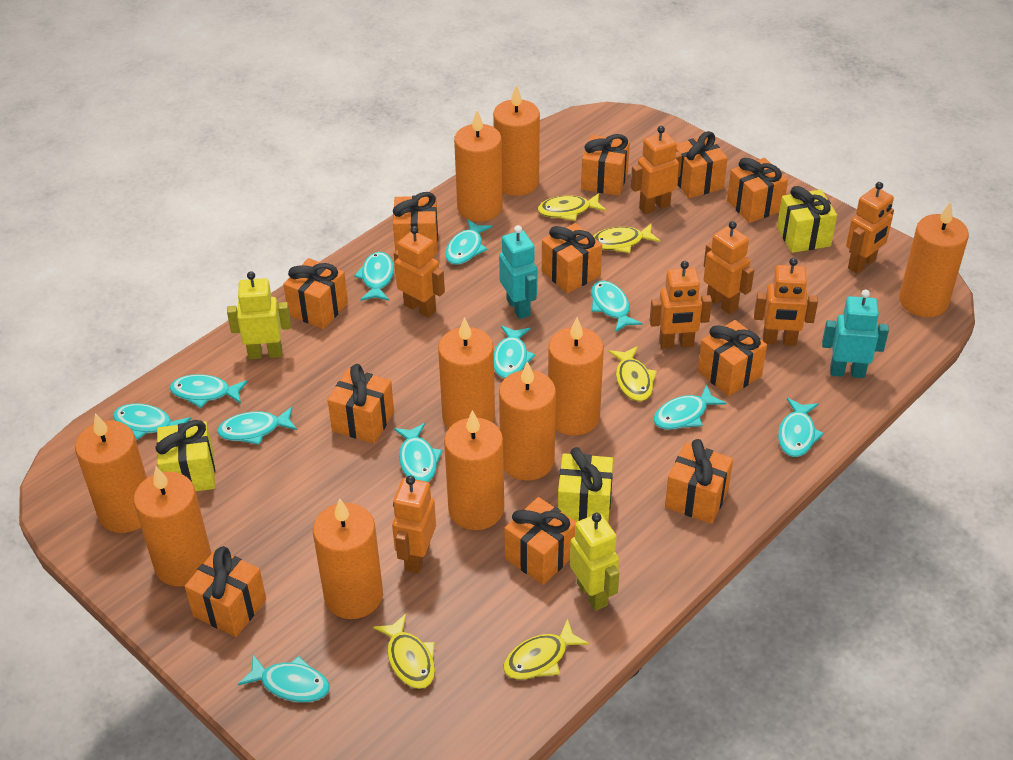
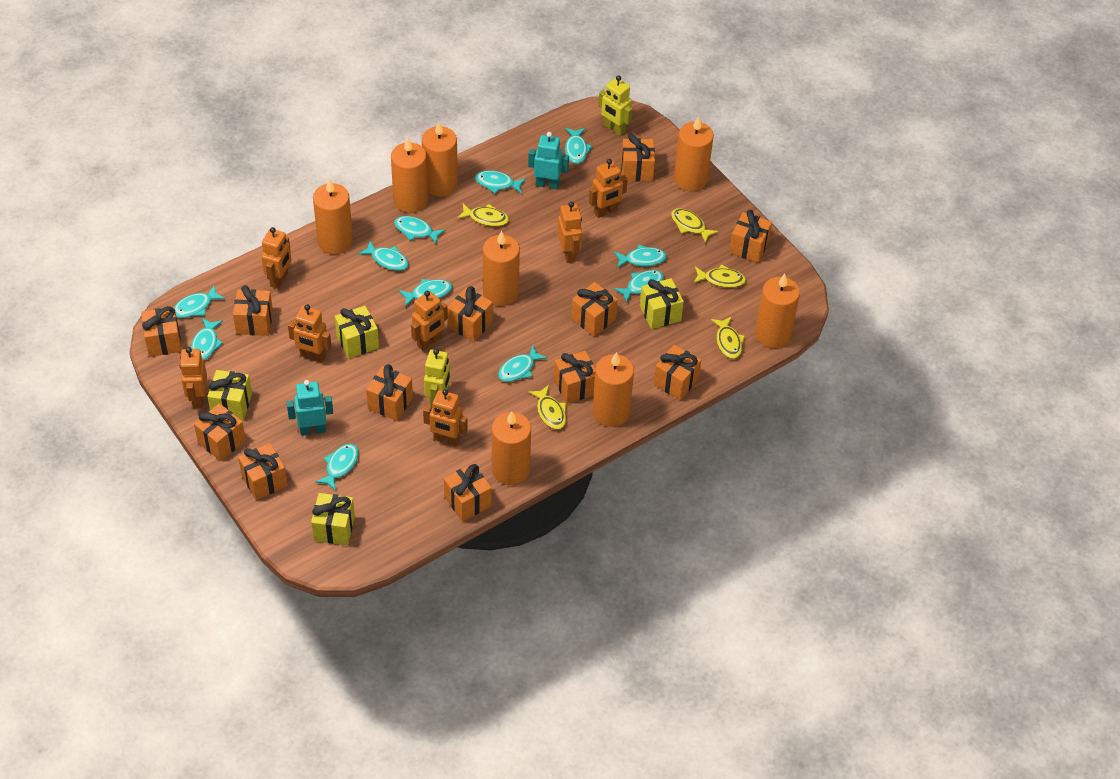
orange candle: 10 -> 8
orange gift: 11 -> 12
yellow gift: 3 -> 4

